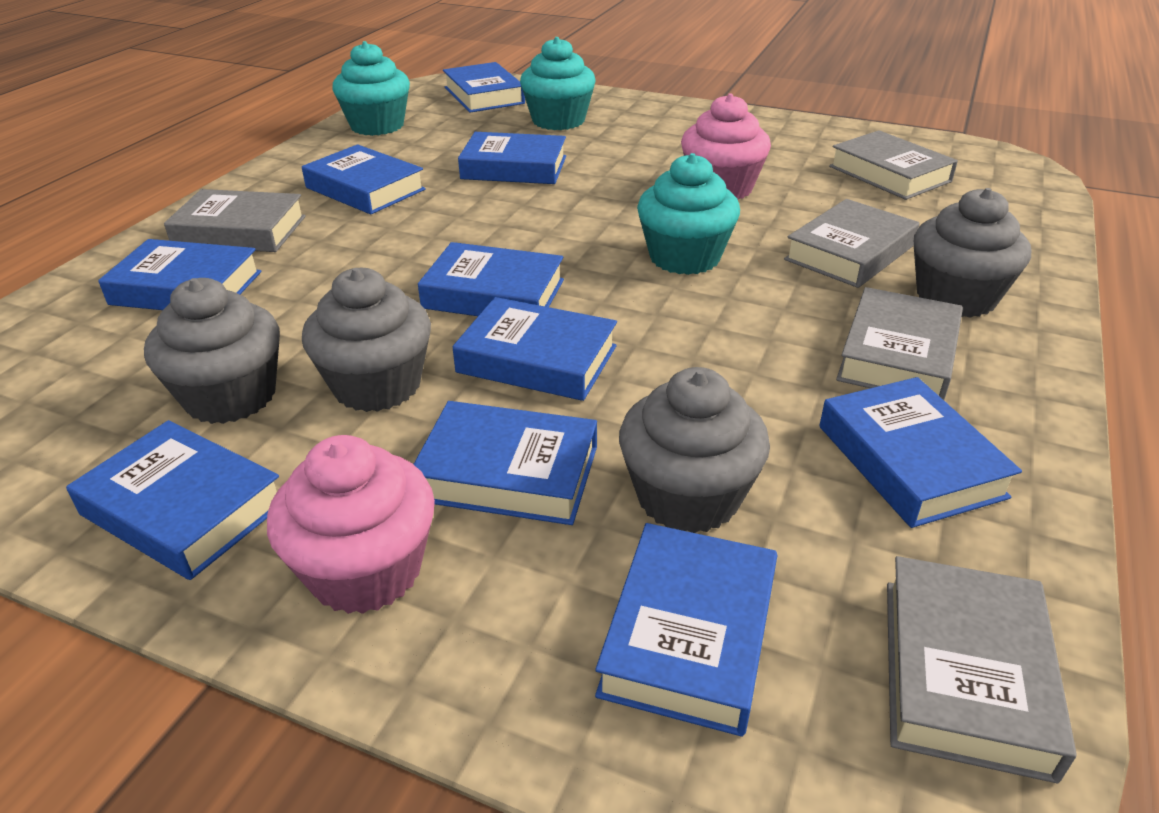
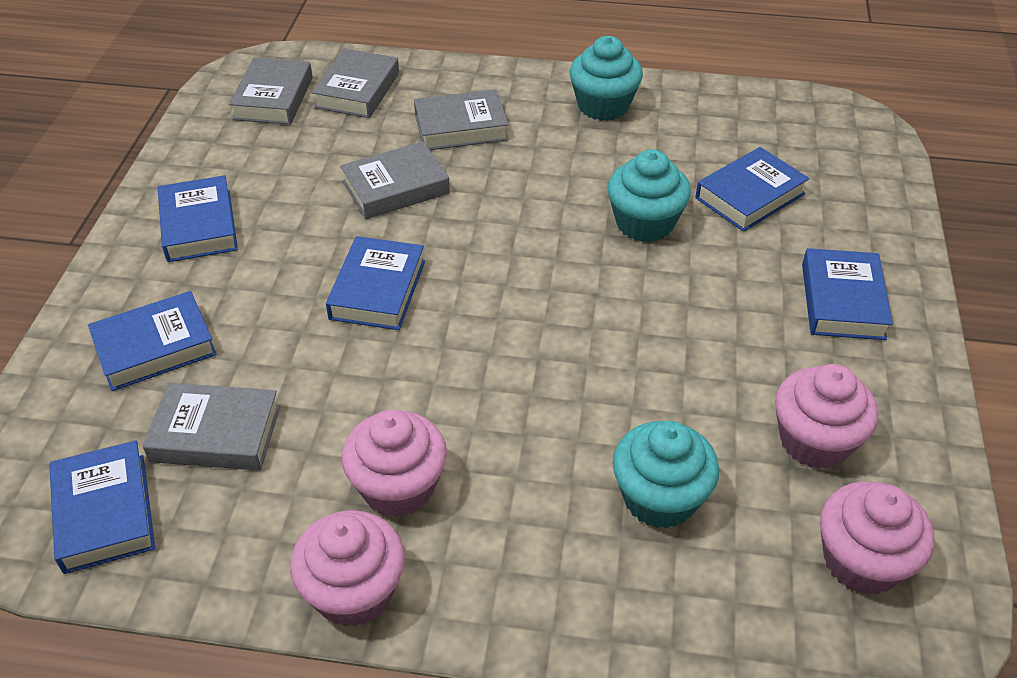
blue book: 10 -> 6
grey cupcake: 4 -> 0
pink cupcake: 2 -> 4

